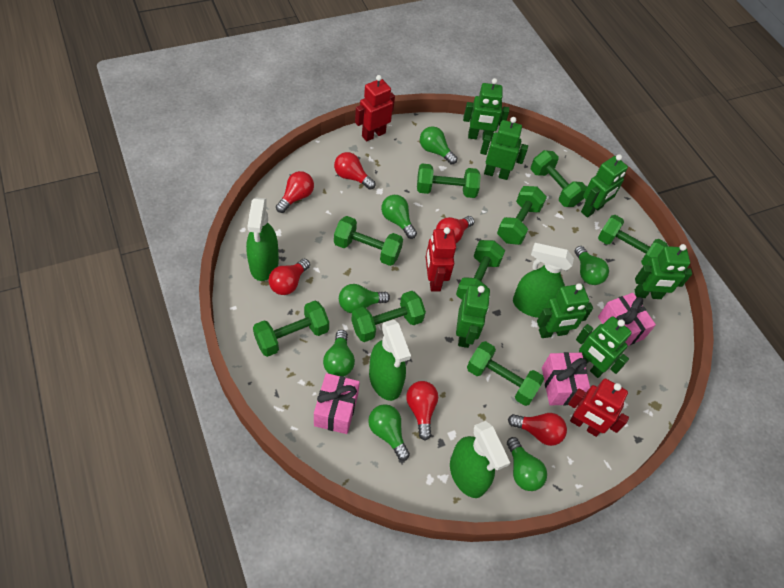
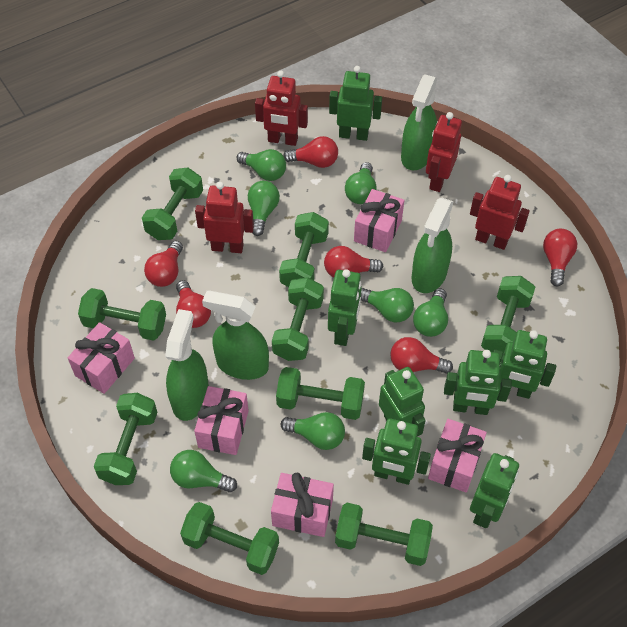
pink gift: 3 -> 5
red robot: 3 -> 4

